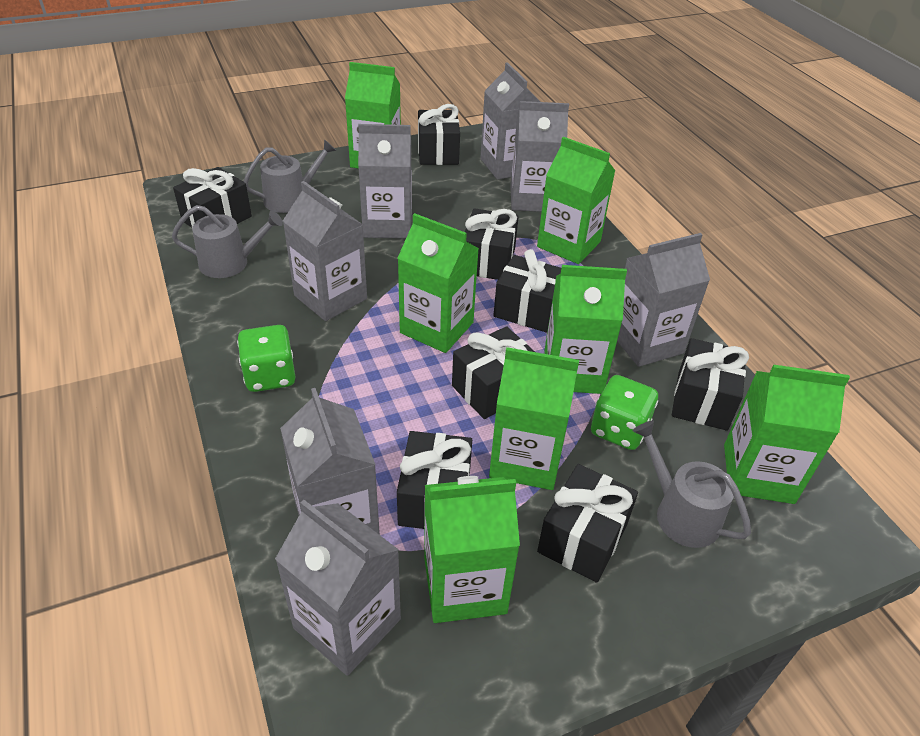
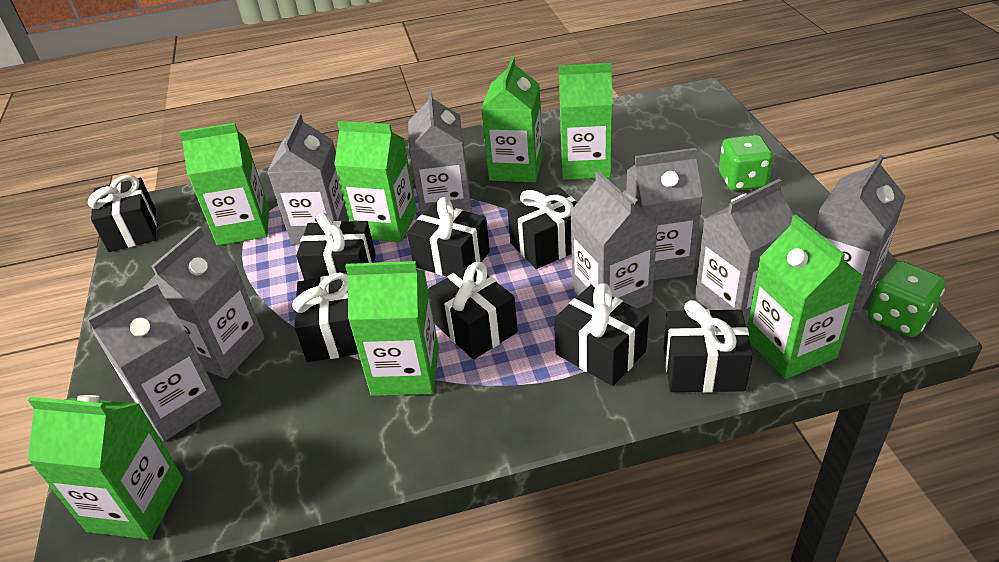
grey carton: 7 -> 8
grey watering can: 3 -> 0

